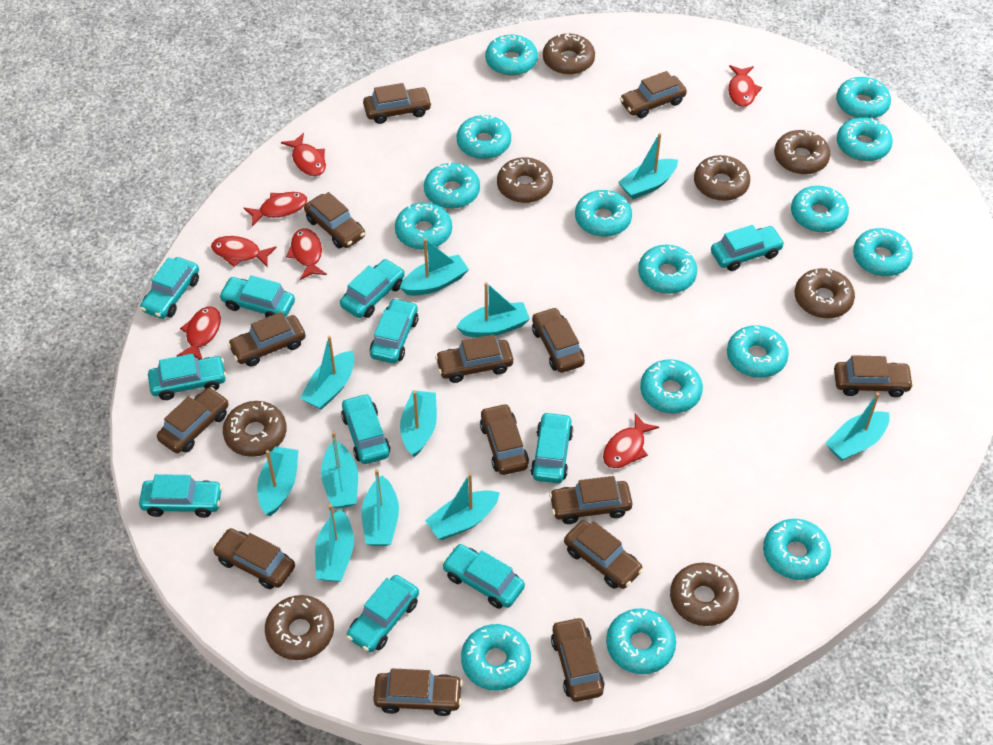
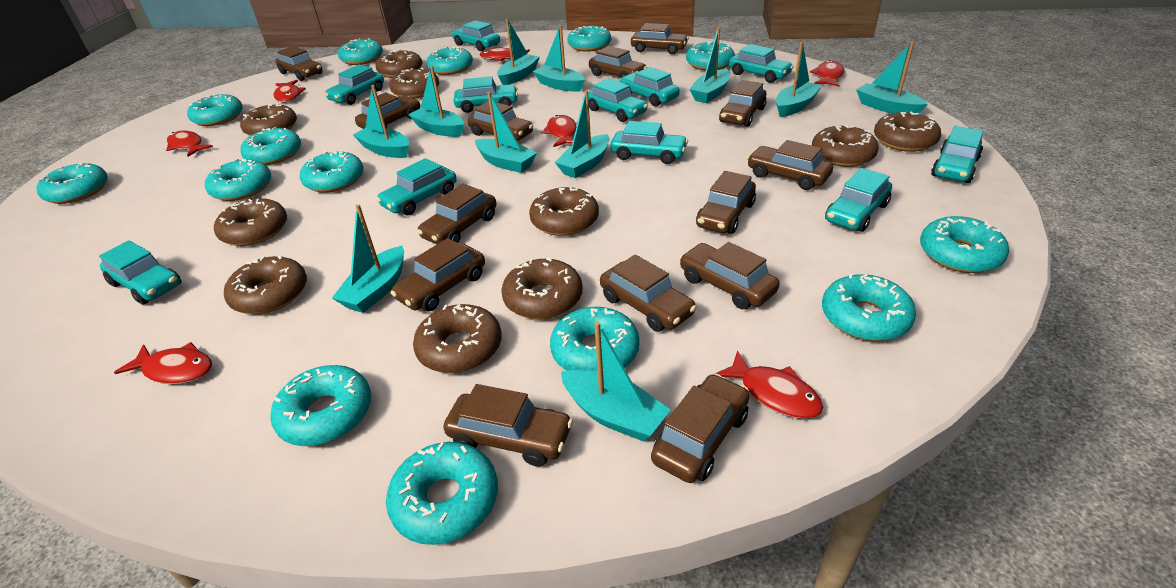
brown donut: 8 -> 10
turquoise donut: 15 -> 14

